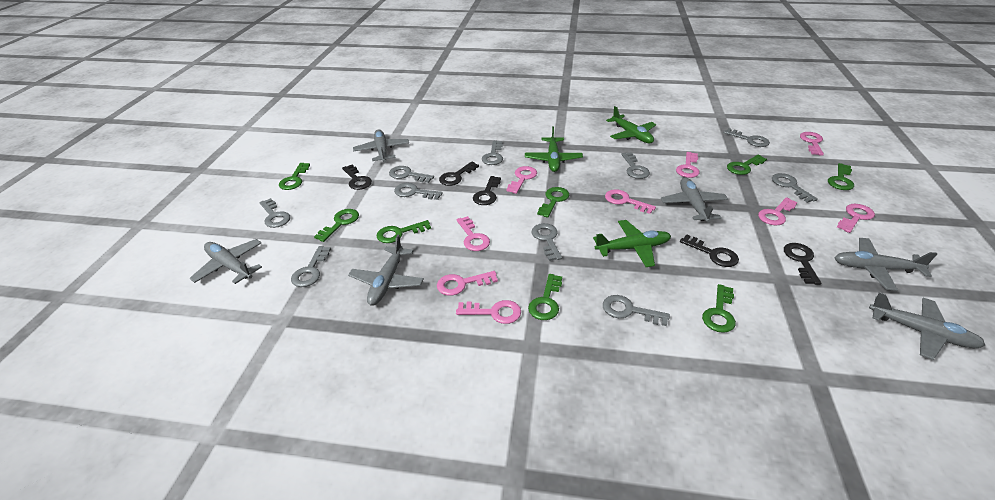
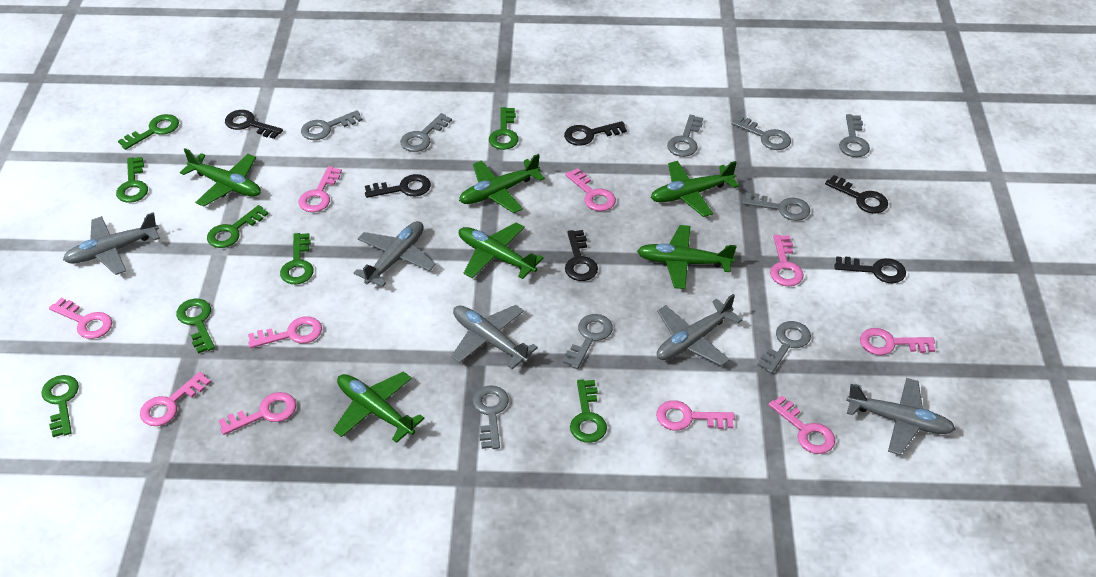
black key: 5 -> 6
green plane: 3 -> 6
grey key: 10 -> 9
grey plane: 6 -> 5
pink key: 9 -> 10

